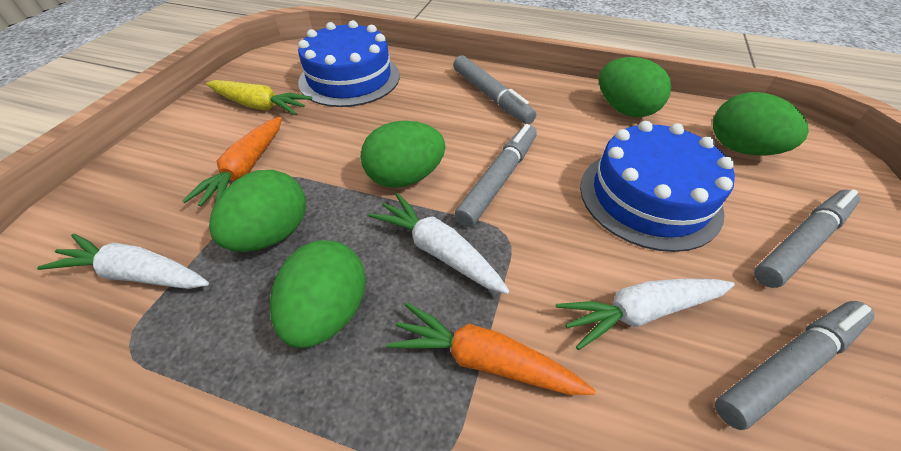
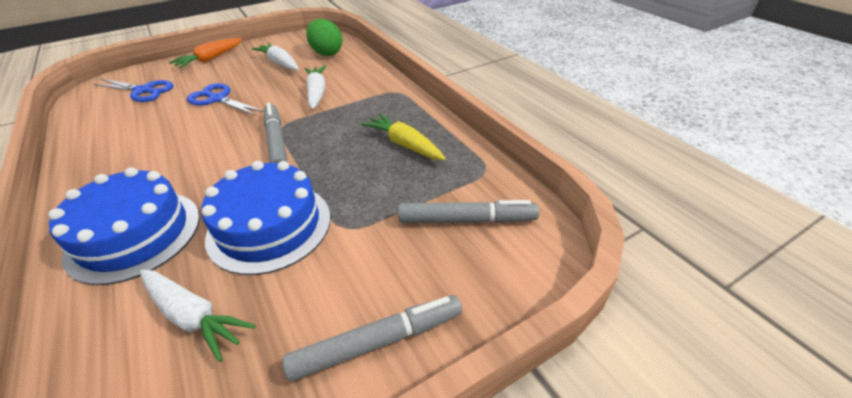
blue scissors: 0 -> 2
green egg: 5 -> 1
grey marker: 4 -> 3
orange carrot: 2 -> 1

